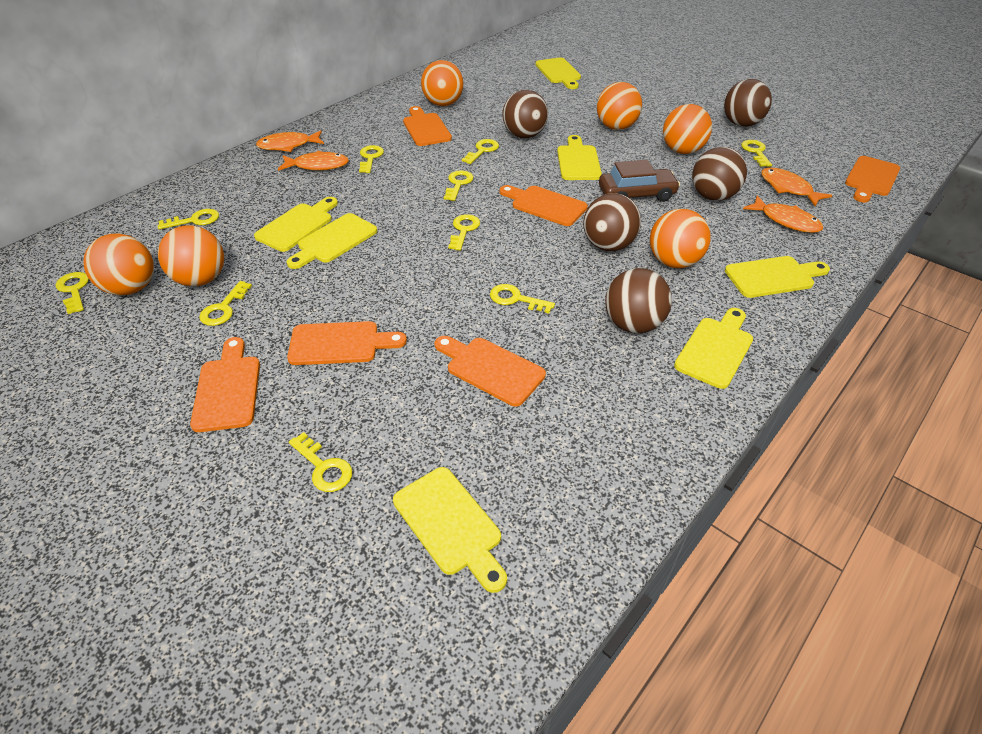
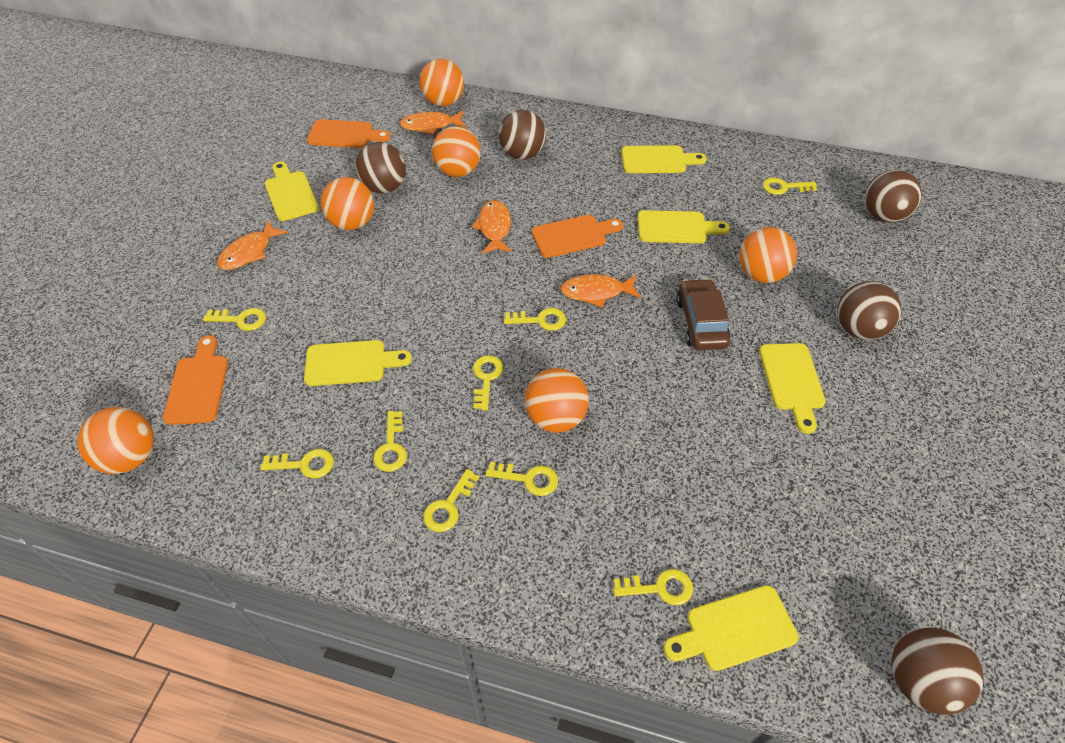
orange cutting board: 6 -> 3
yellow cutting board: 7 -> 6
yellow key: 10 -> 9

